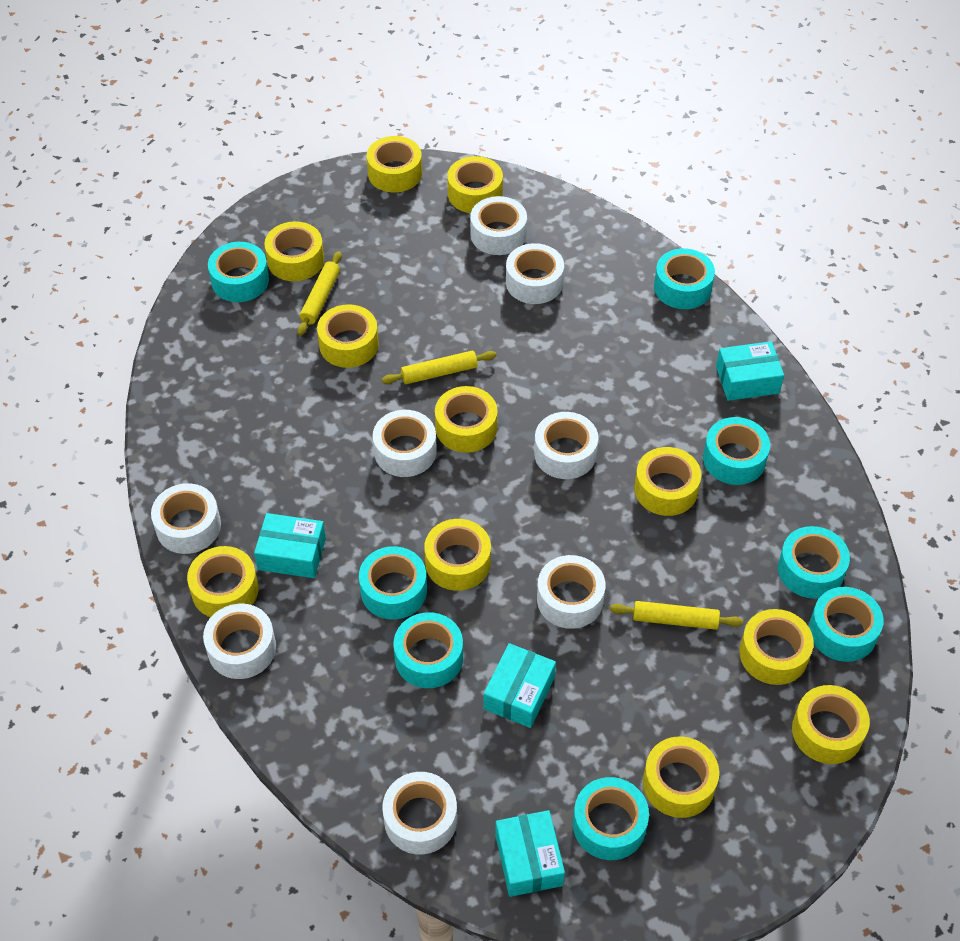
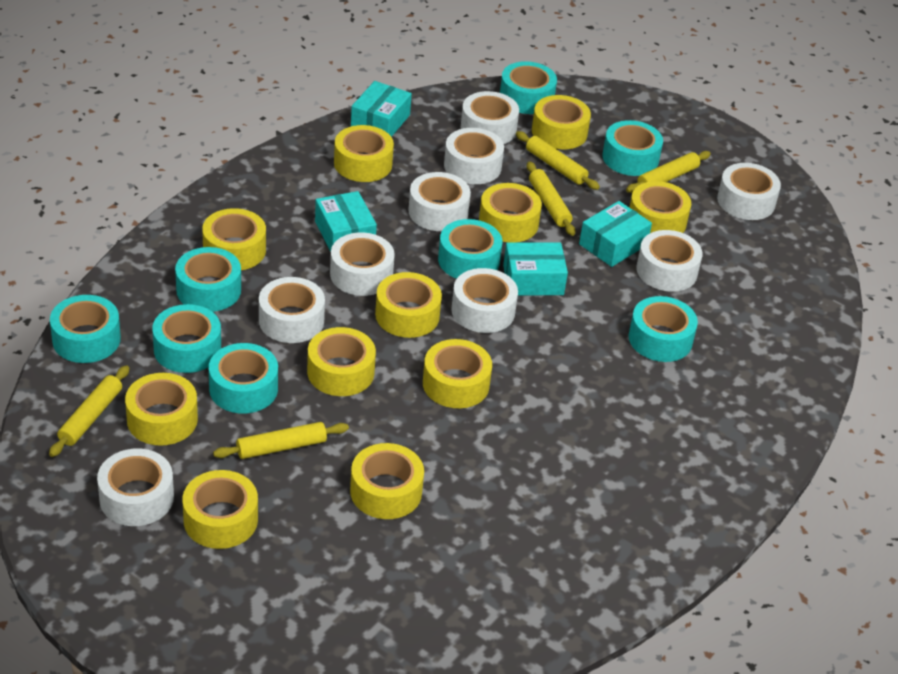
white tape: 8 -> 9
yellow rolling pin: 3 -> 5

